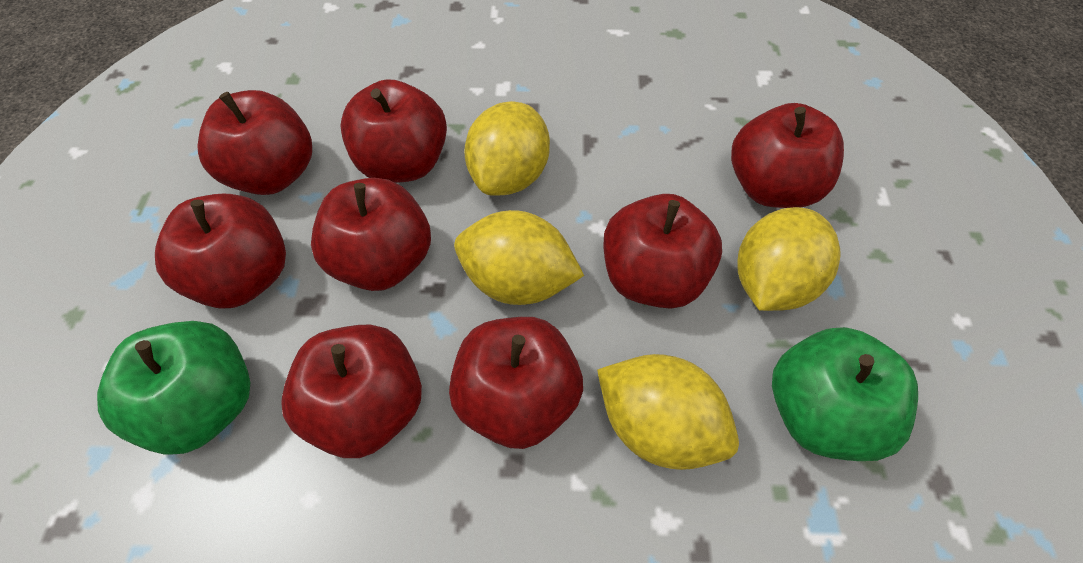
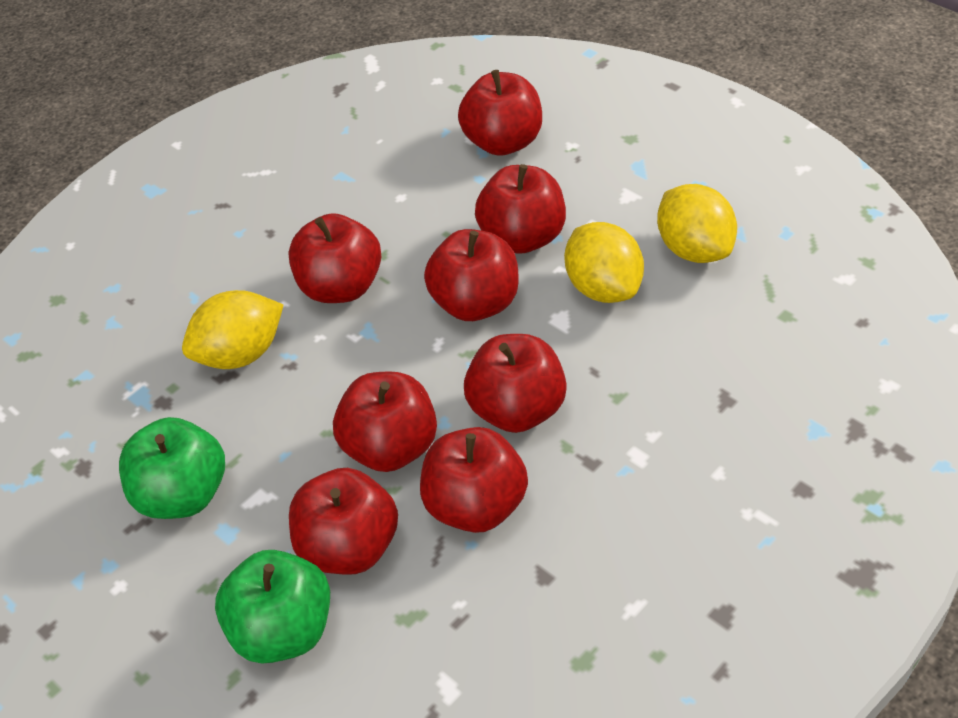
yellow lemon: 4 -> 3

